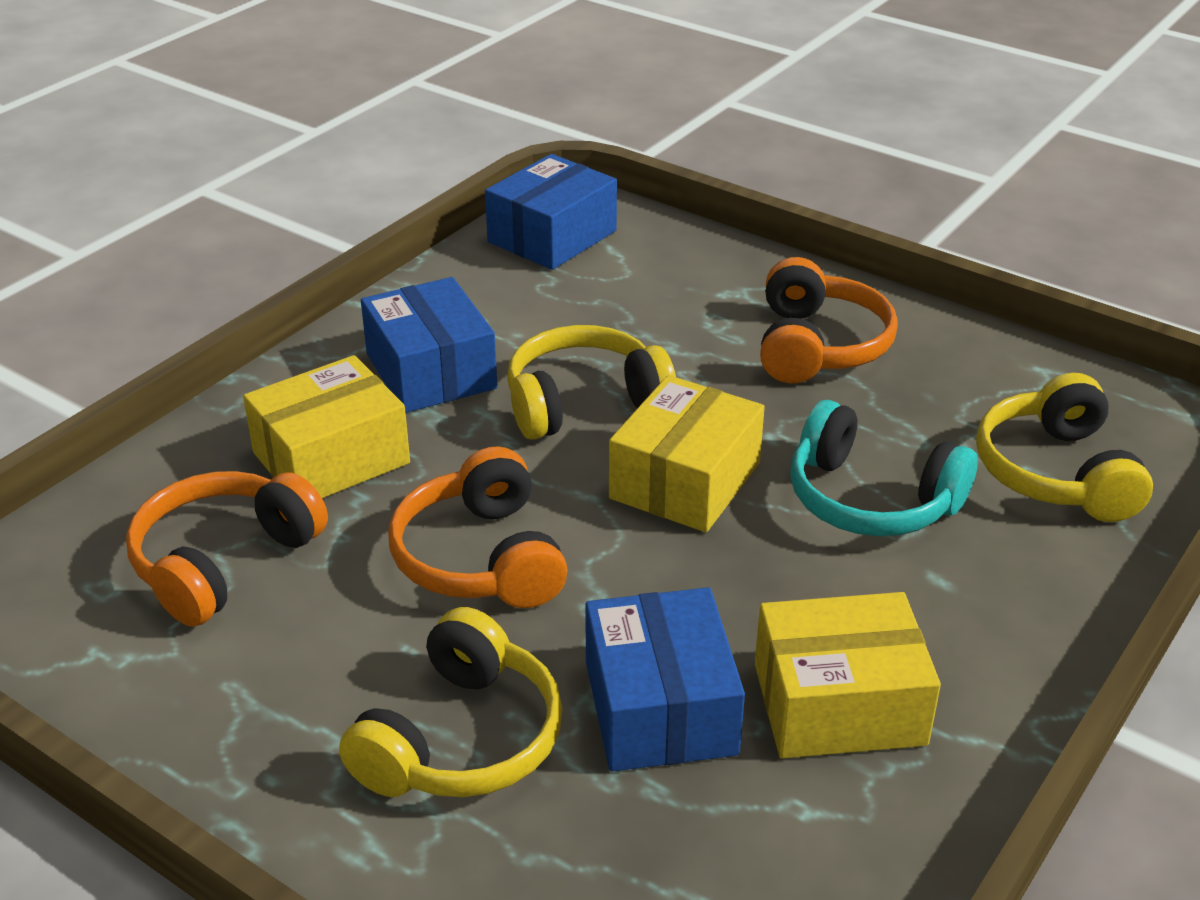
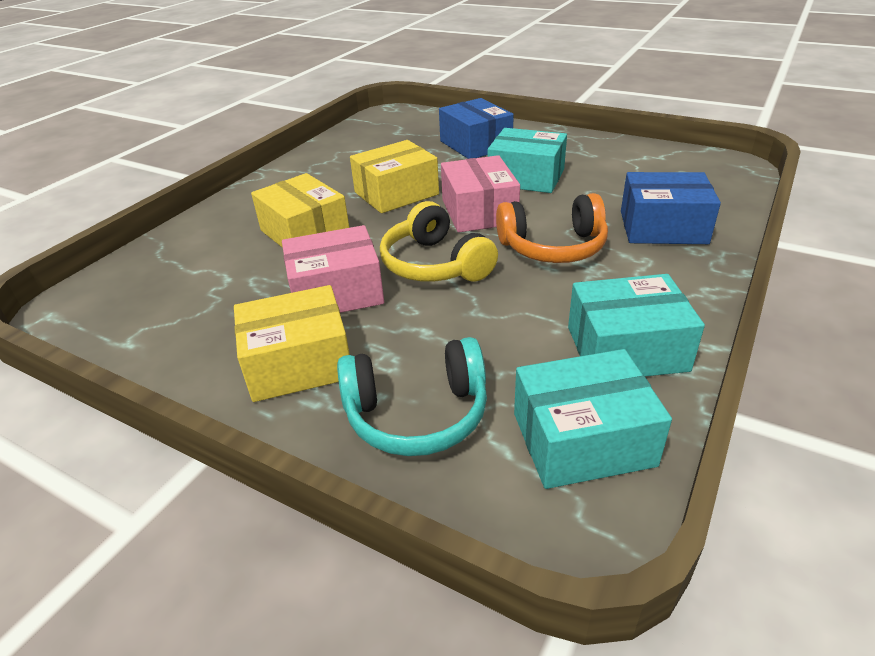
blue box: 3 -> 2
orange headphones: 3 -> 1
pink box: 0 -> 2
turquoise box: 0 -> 3
yellow headphones: 3 -> 1

